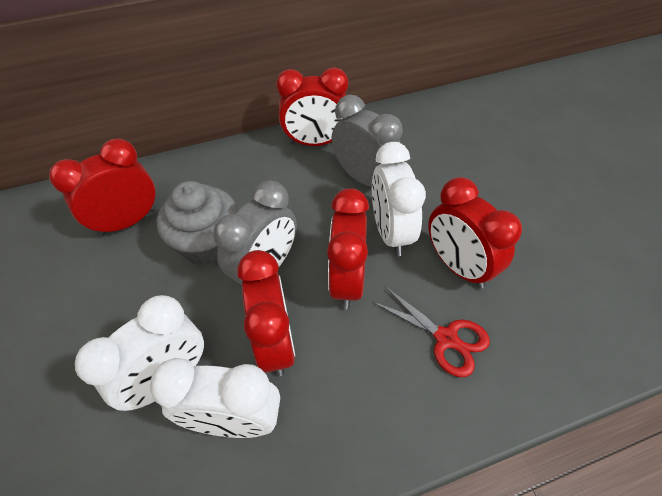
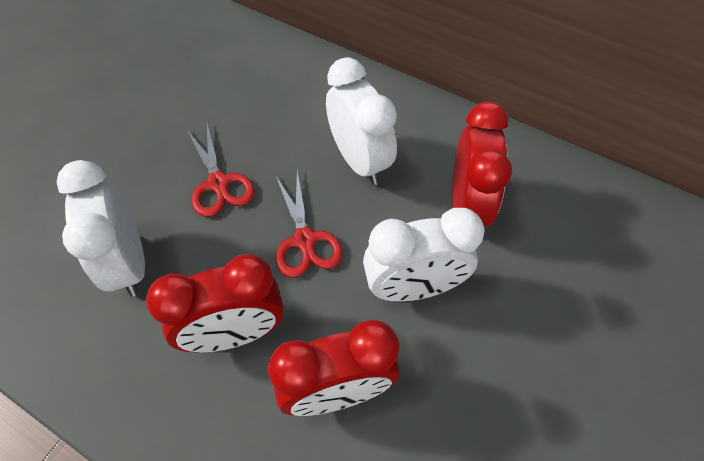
grey clock: 2 -> 0
grey cupcake: 1 -> 0
red clock: 5 -> 3
red scissors: 1 -> 2

